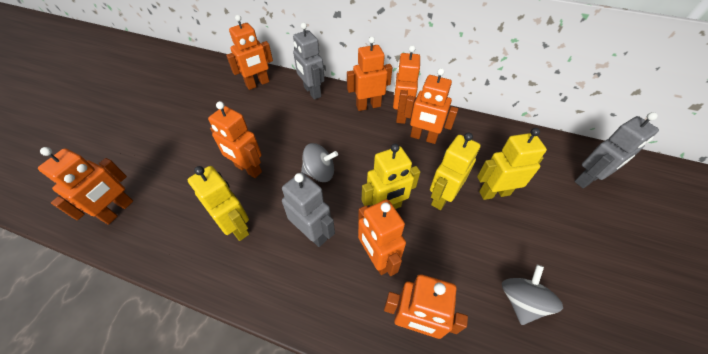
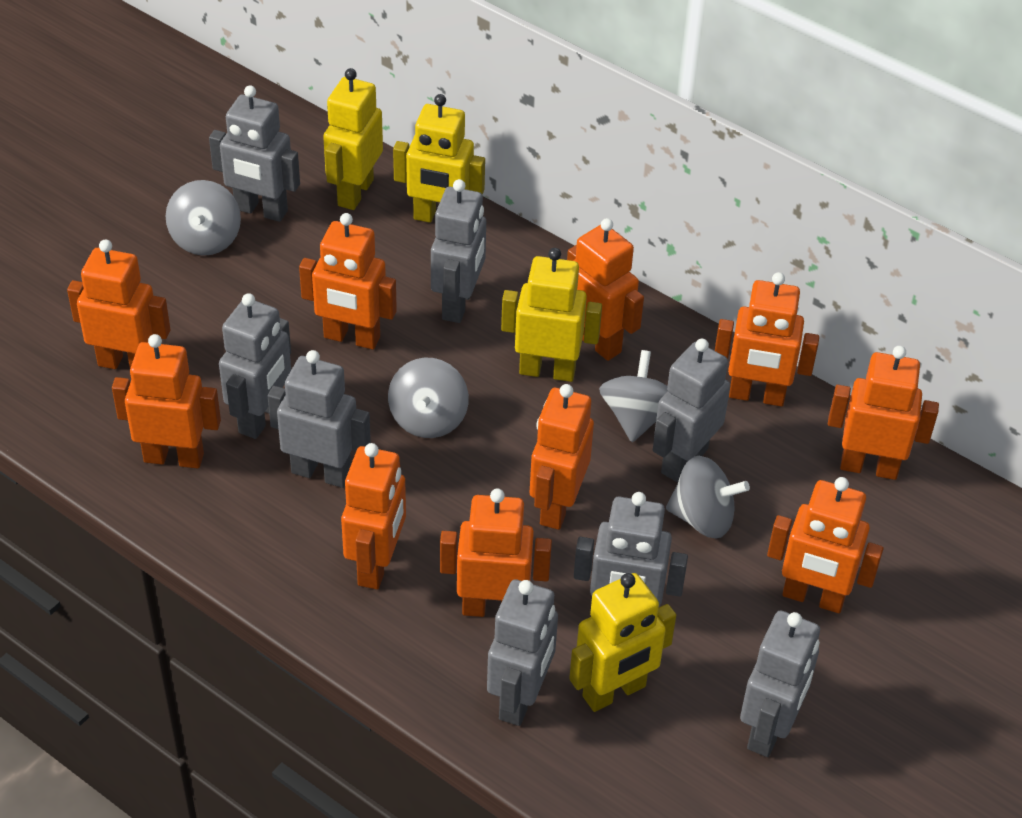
grey robot: 3 -> 8
grey spinning top: 2 -> 4
orange robot: 8 -> 10

